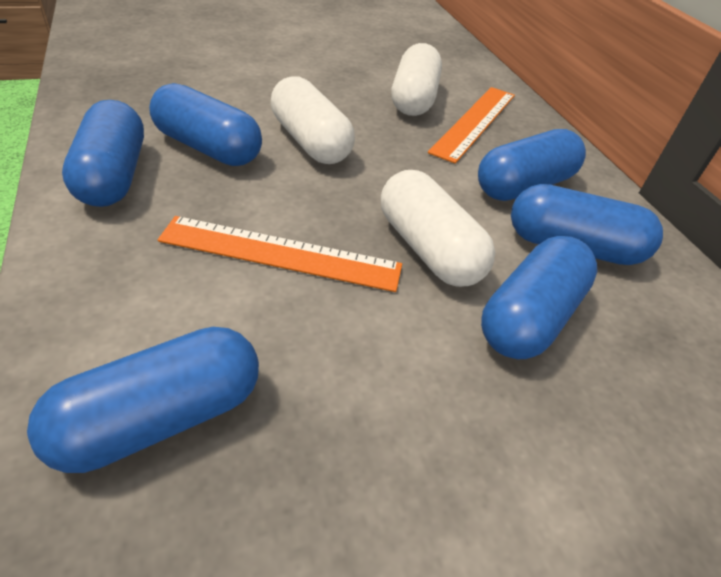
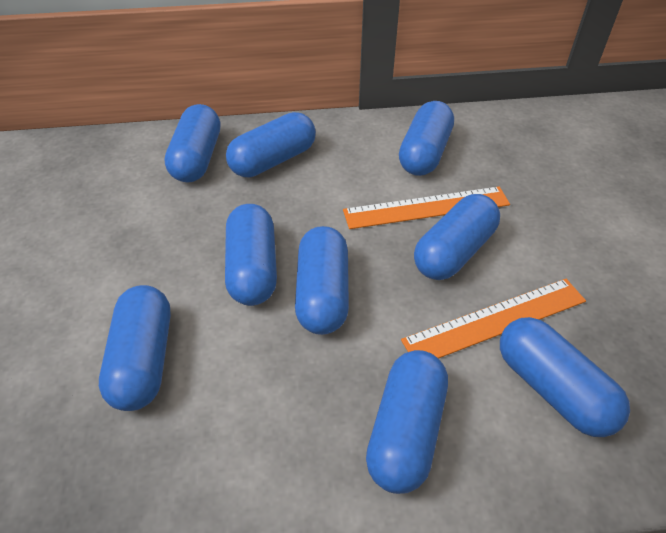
blue capsule: 6 -> 9
white capsule: 3 -> 0

